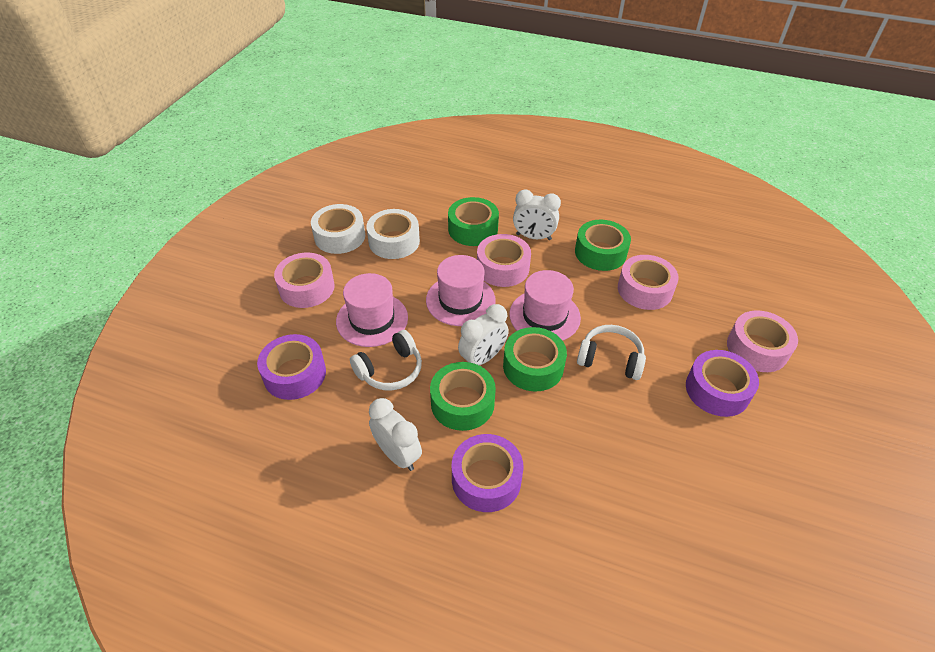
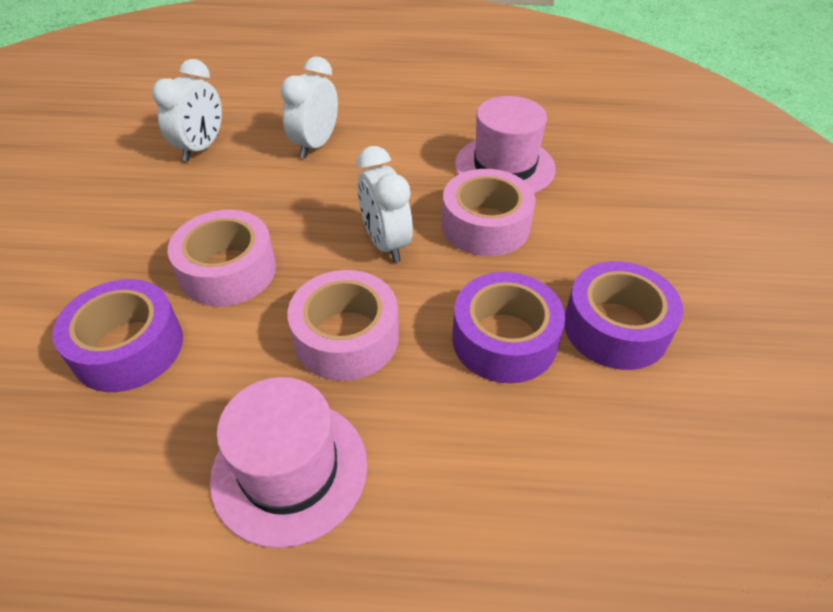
green tape: 4 -> 0
pink hat: 3 -> 2
pink tape: 4 -> 3
white headphones: 2 -> 0
white tape: 2 -> 0

